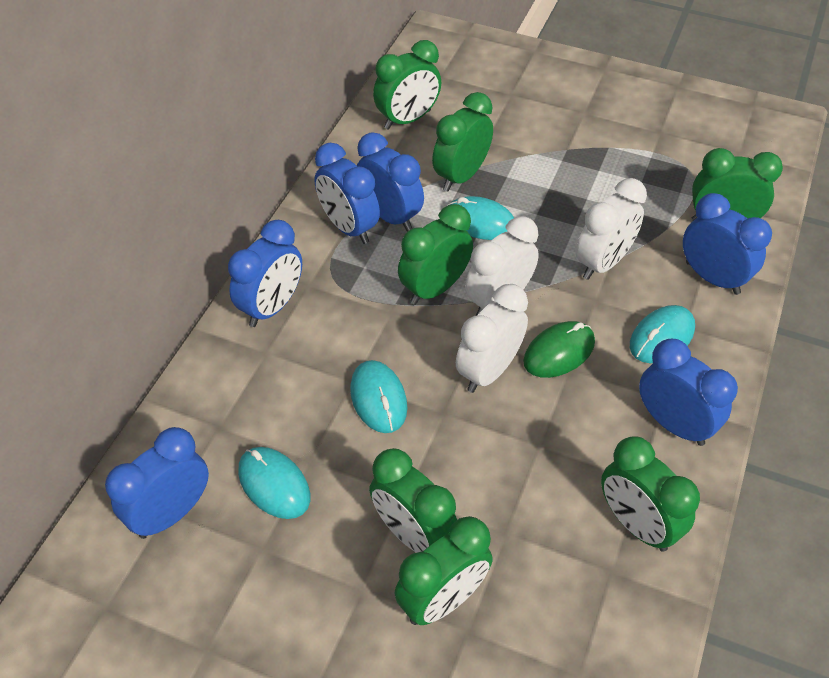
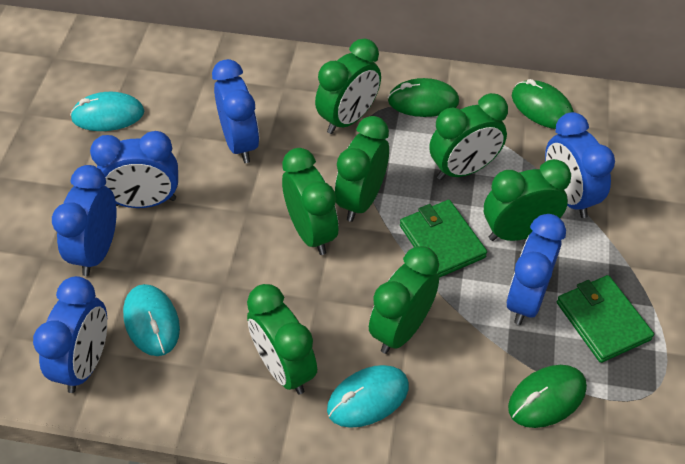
green mouse: 1 -> 3
green wallet: 0 -> 2
turquoise mouse: 4 -> 3
white clock: 3 -> 0

